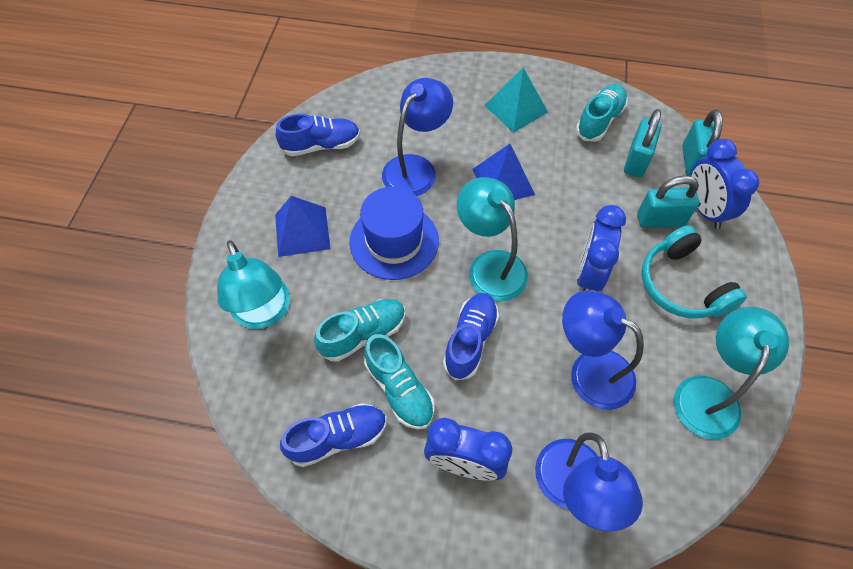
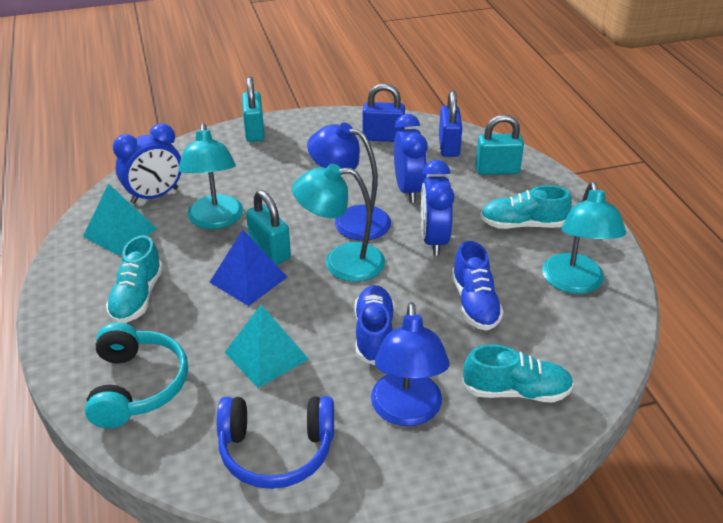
blue hat: 1 -> 0
blue headphones: 0 -> 1
blue lamp: 3 -> 2
blue padlock: 0 -> 2
blue pyramid: 2 -> 1
blue shoe: 3 -> 2
turquoise pyramid: 1 -> 2

